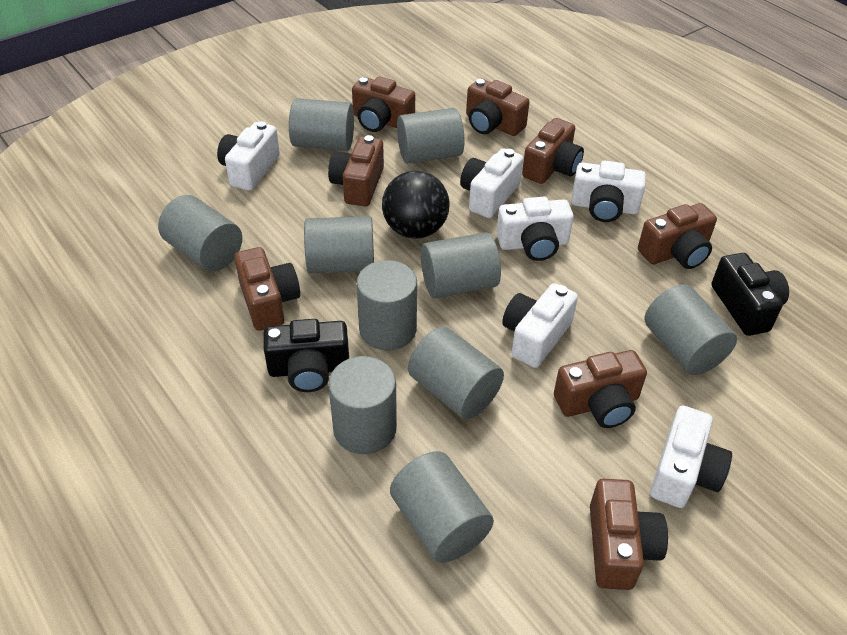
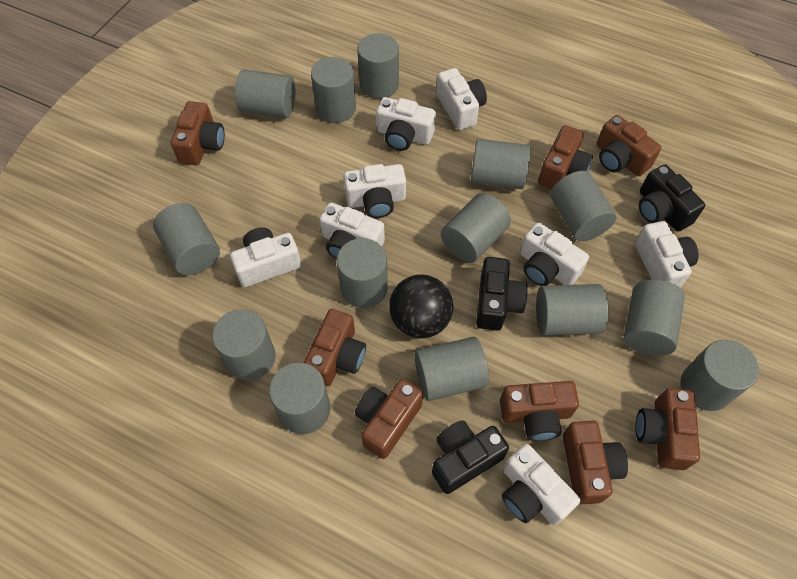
black camera: 2 -> 3
grey cylinder: 10 -> 14
white camera: 6 -> 8

